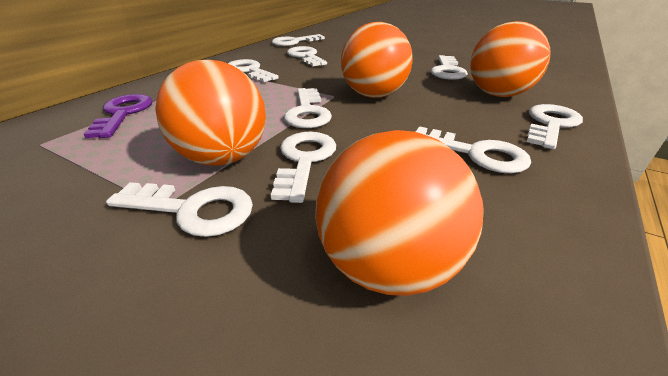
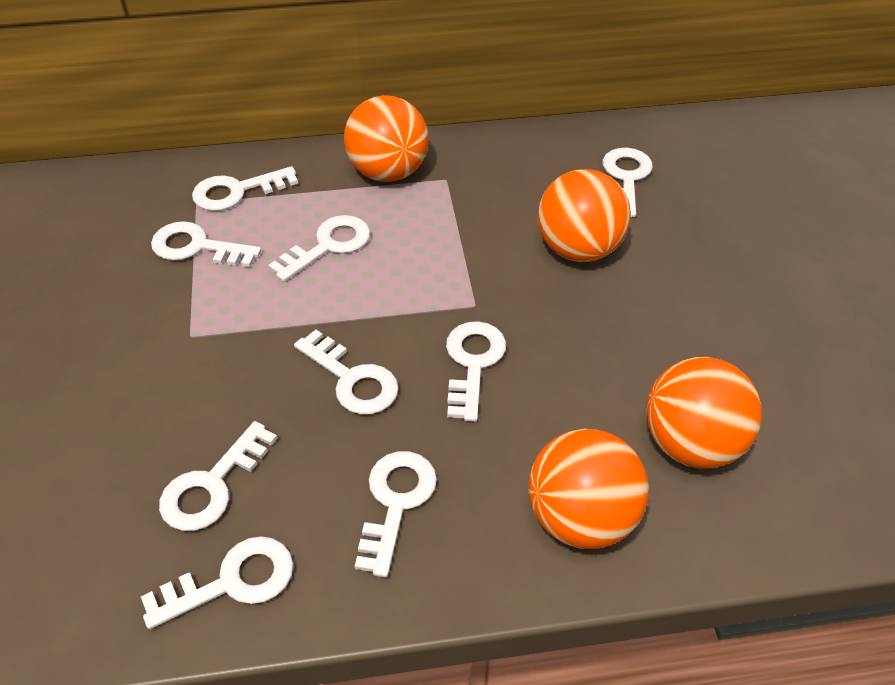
purple key: 1 -> 0

